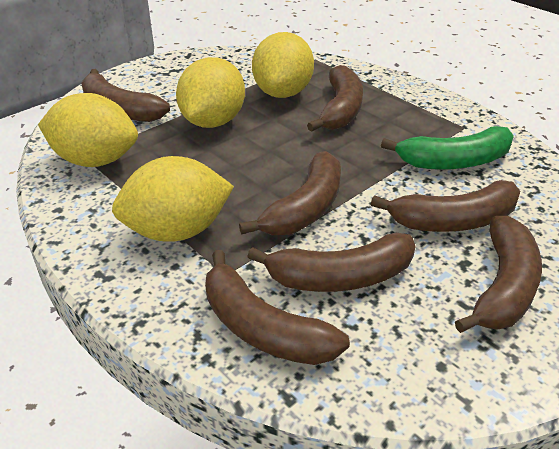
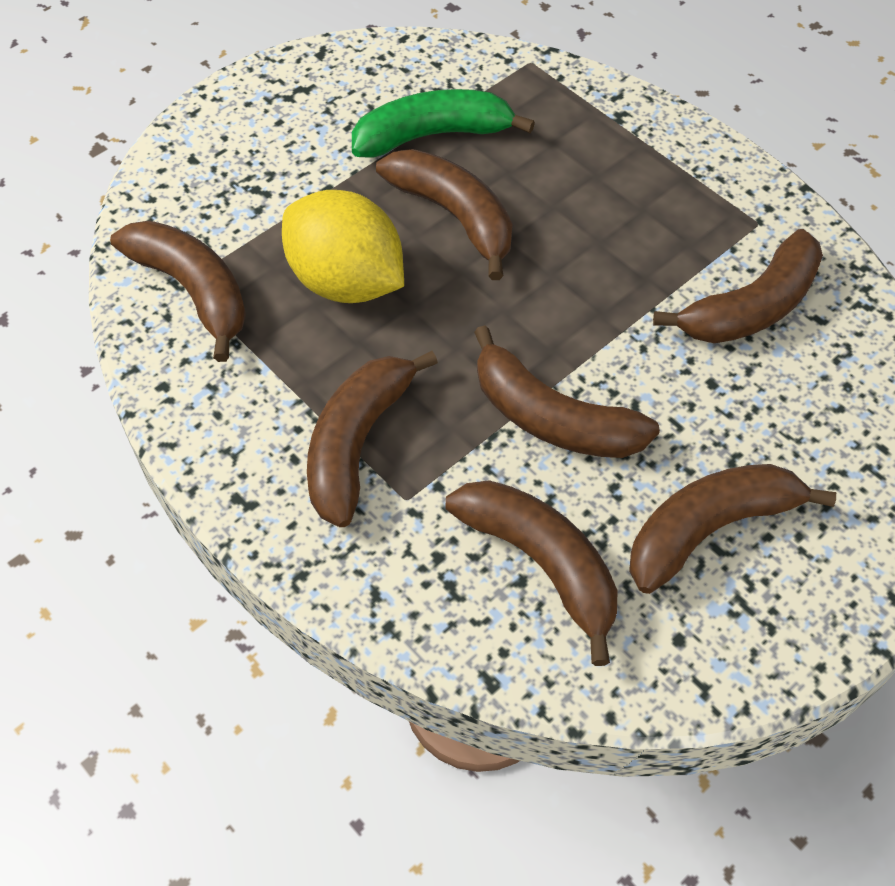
yellow lemon: 4 -> 1

